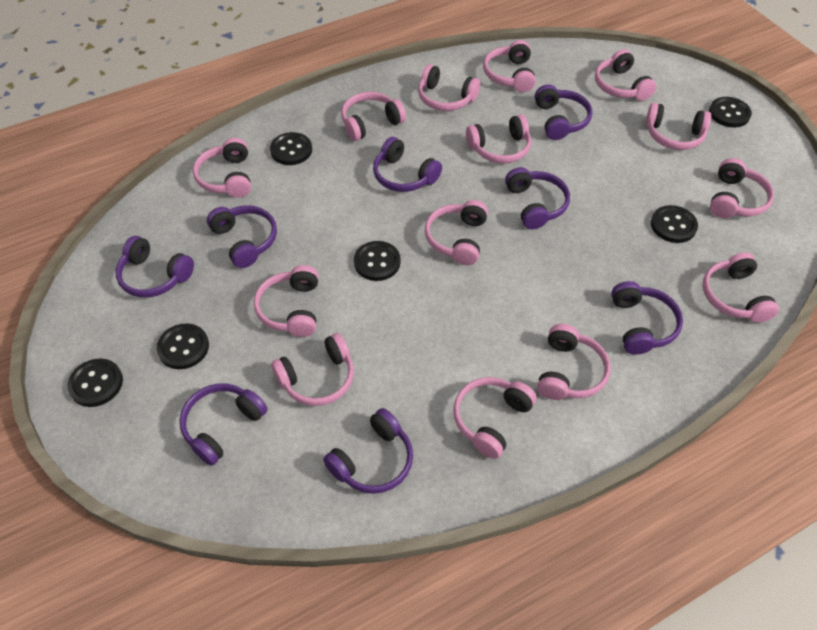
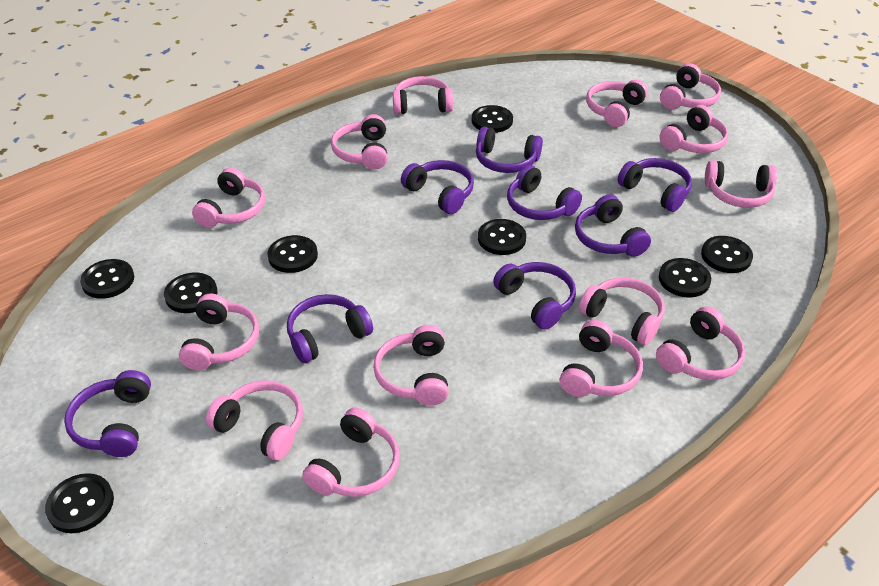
black button: 6 -> 8

